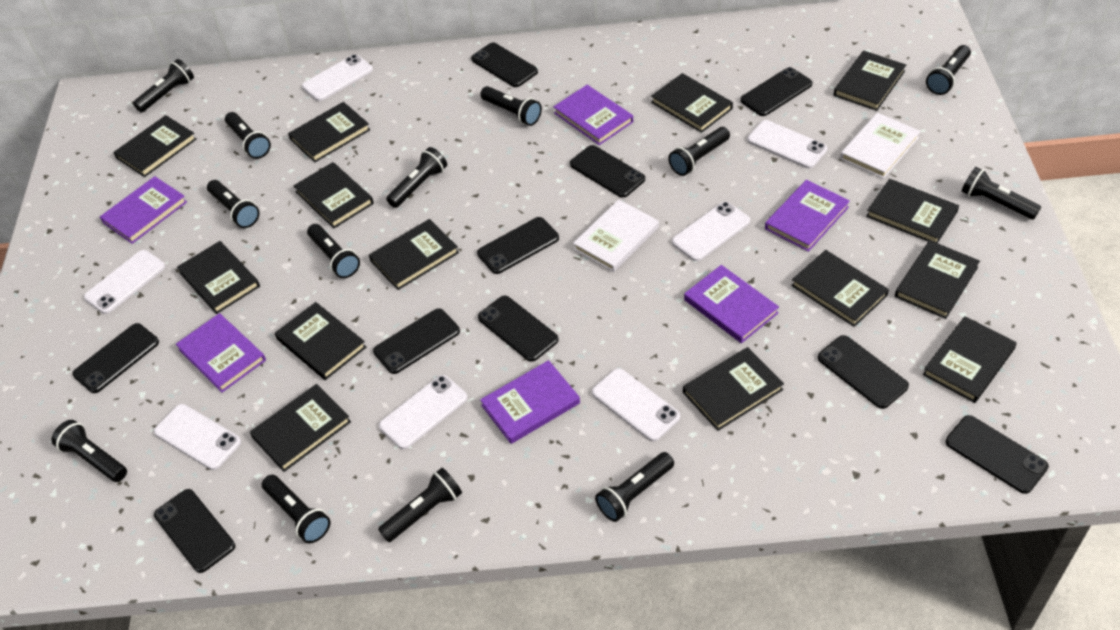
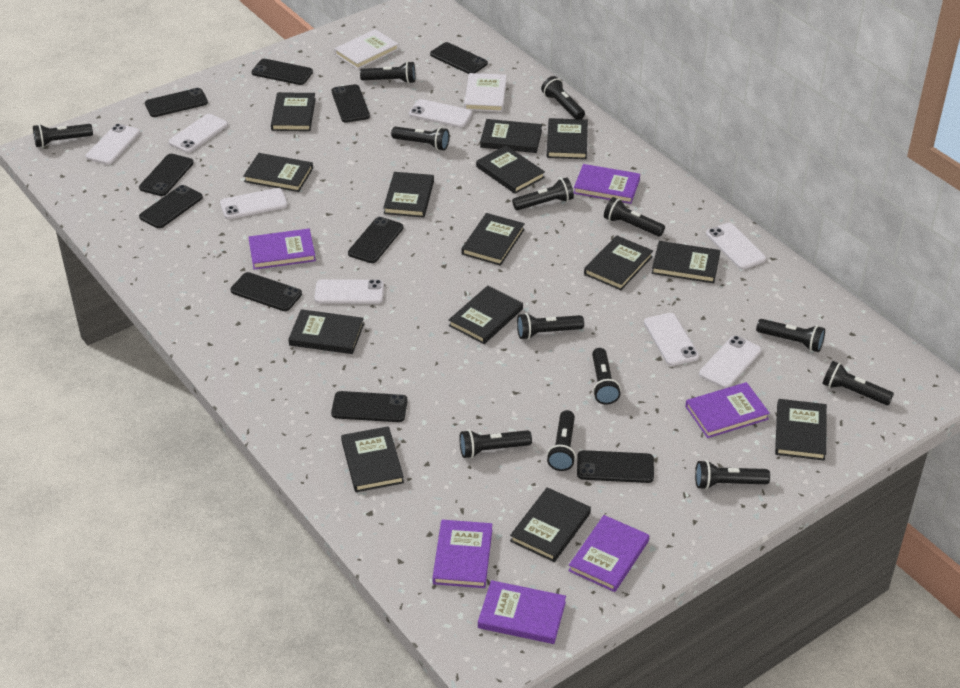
white phone: 7 -> 8

